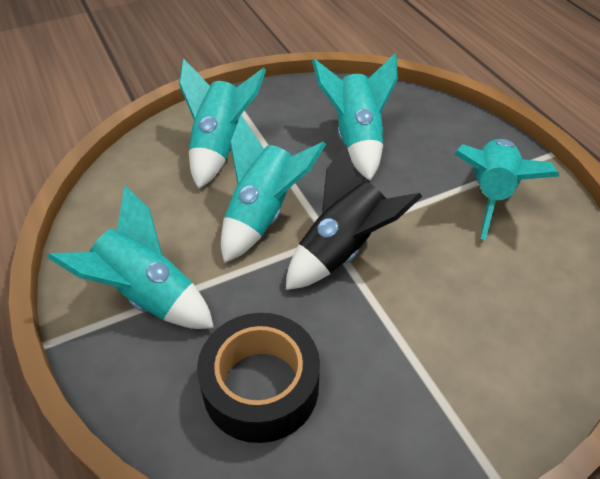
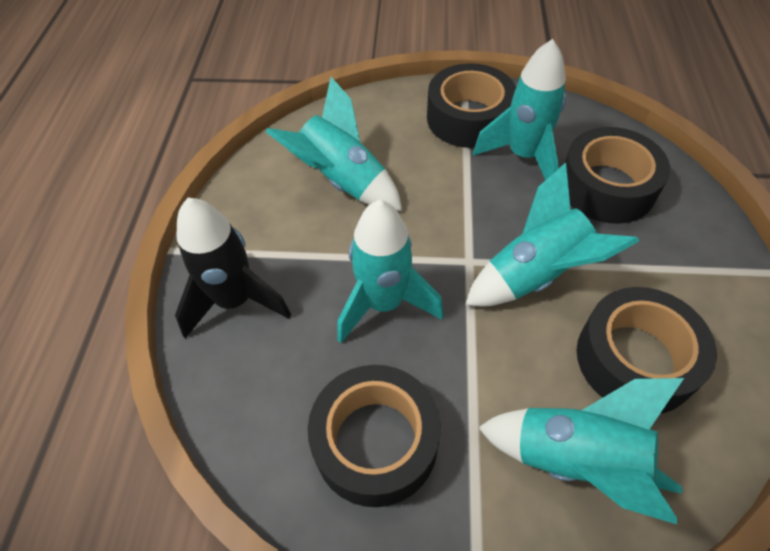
black tape: 1 -> 4

